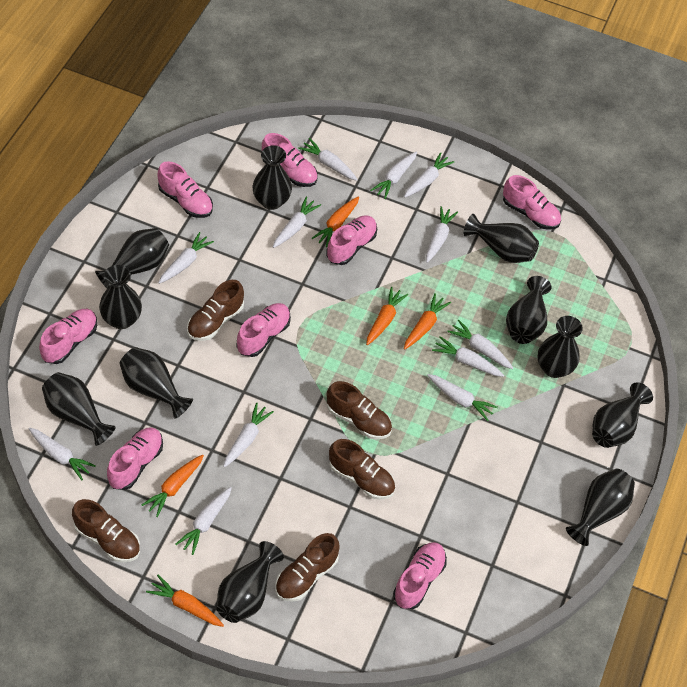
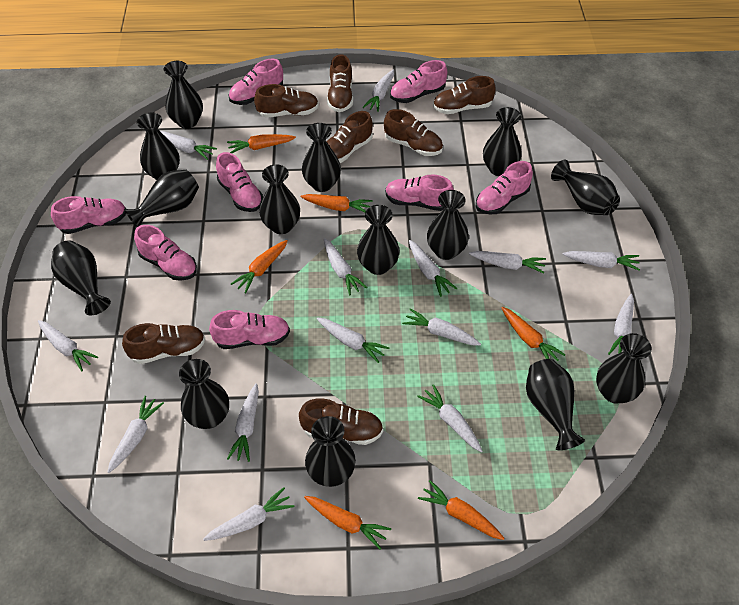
black vase: 11 -> 14
brown shoe: 5 -> 7
orange carrot: 5 -> 6
white carrot: 12 -> 14

